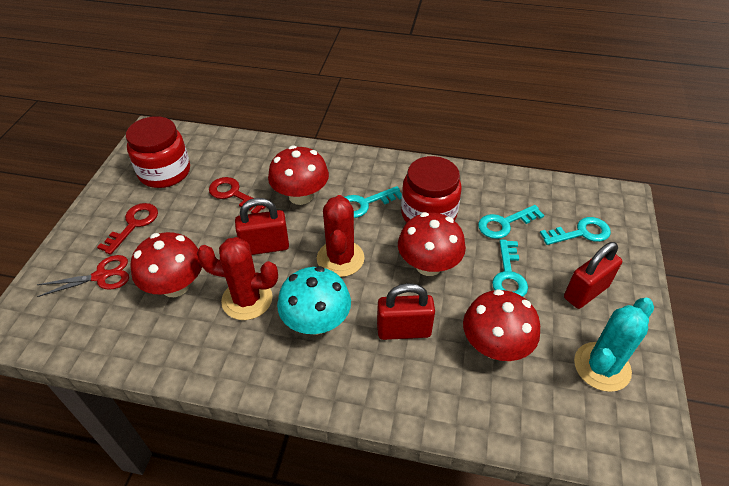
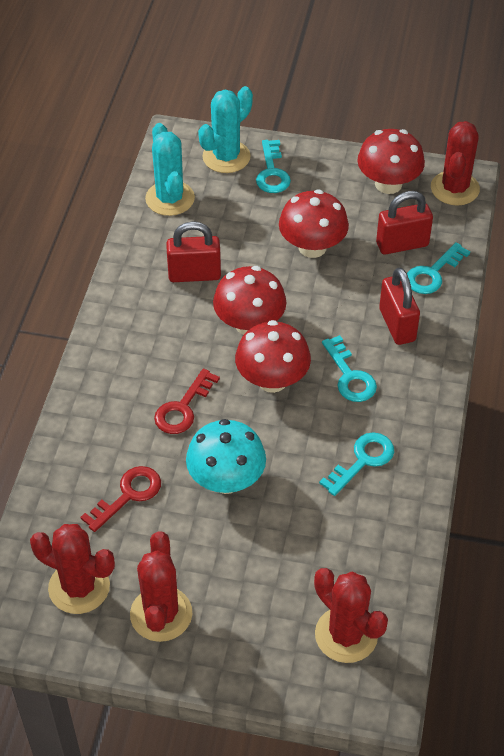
red cactus: 2 -> 4
red jar: 2 -> 0
red scissors: 1 -> 0
turquoise cactus: 1 -> 2

